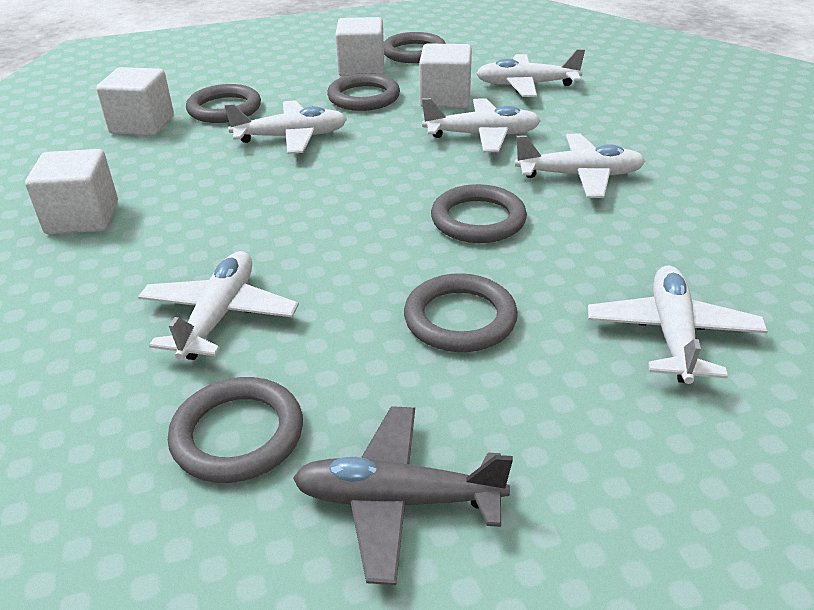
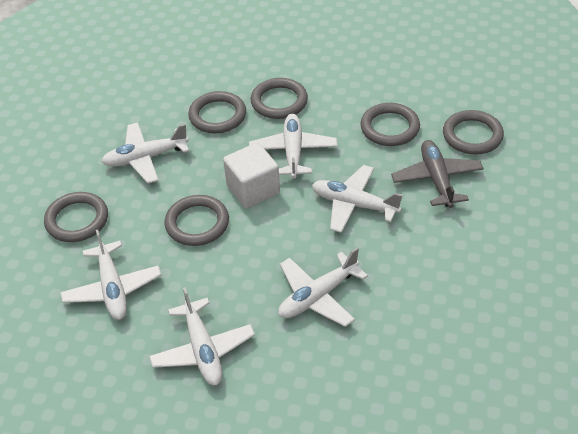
white cube: 4 -> 1

